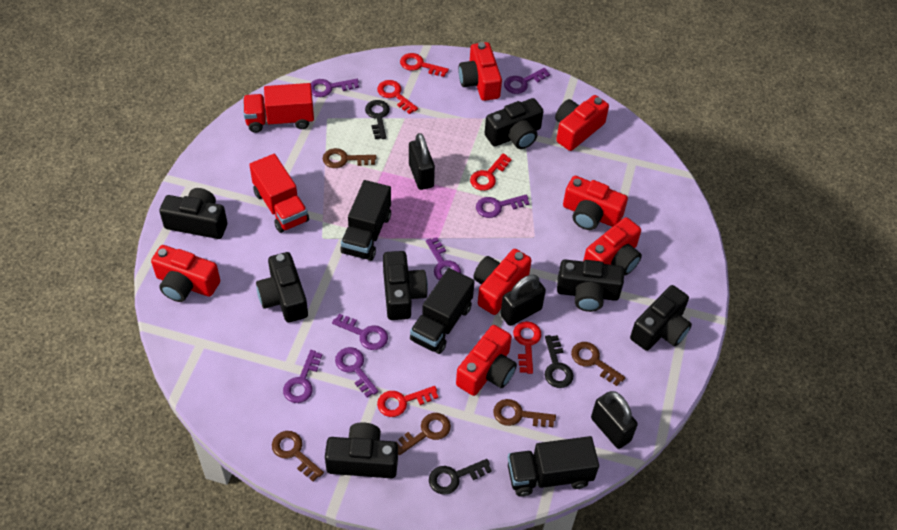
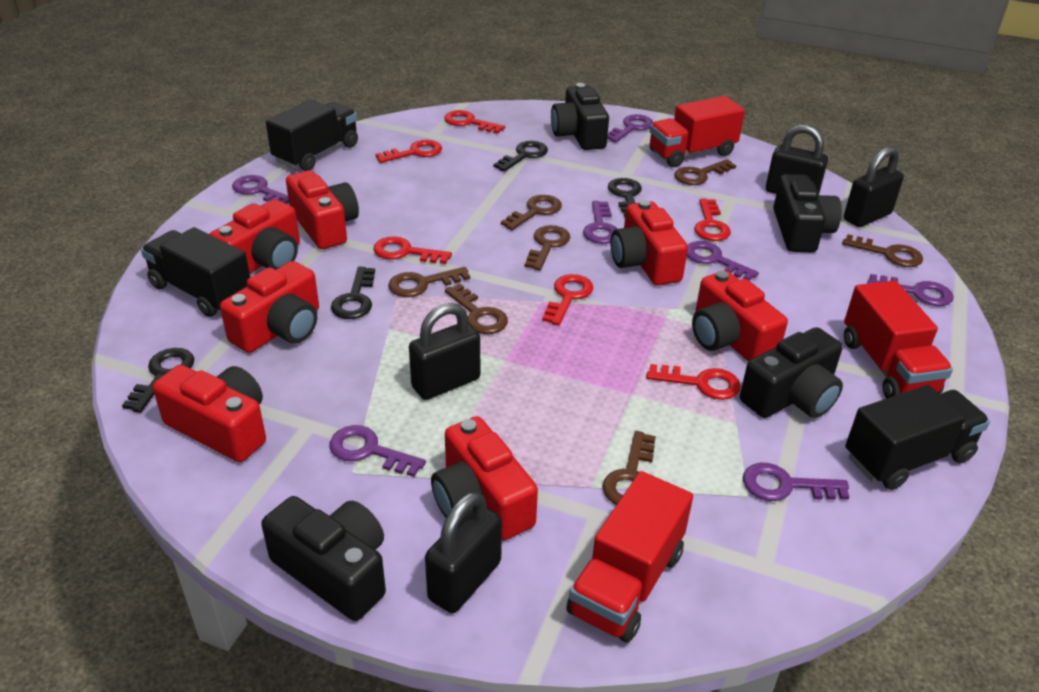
black camera: 7 -> 4
black key: 3 -> 4
black padlock: 3 -> 4
brown key: 5 -> 7
red key: 5 -> 6
red truck: 2 -> 3

